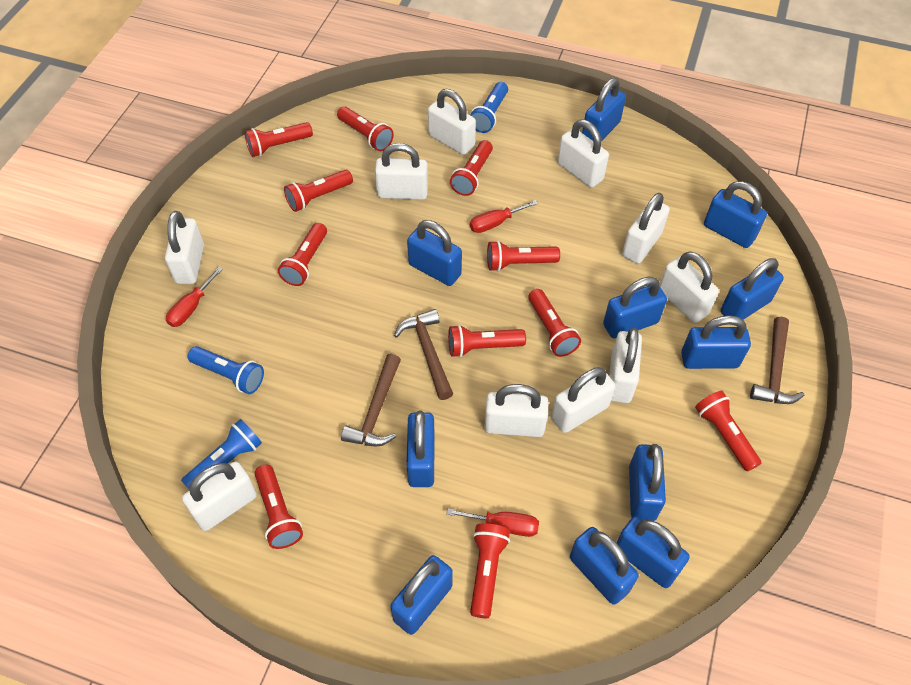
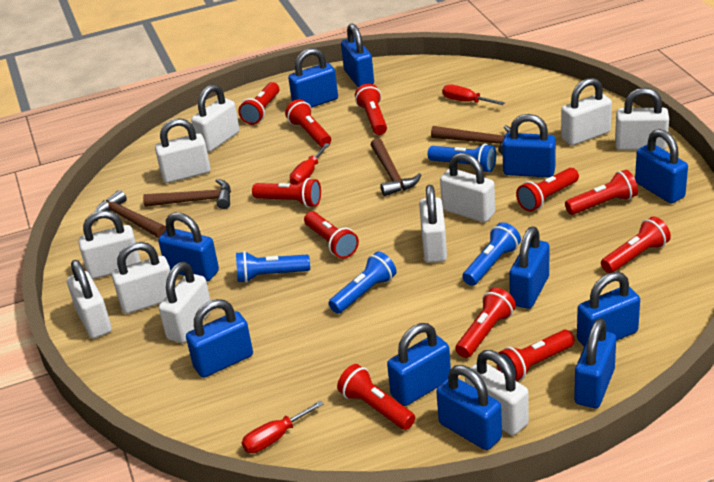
blue flashlight: 3 -> 4
brown hammer: 3 -> 4
white padlock: 10 -> 11

